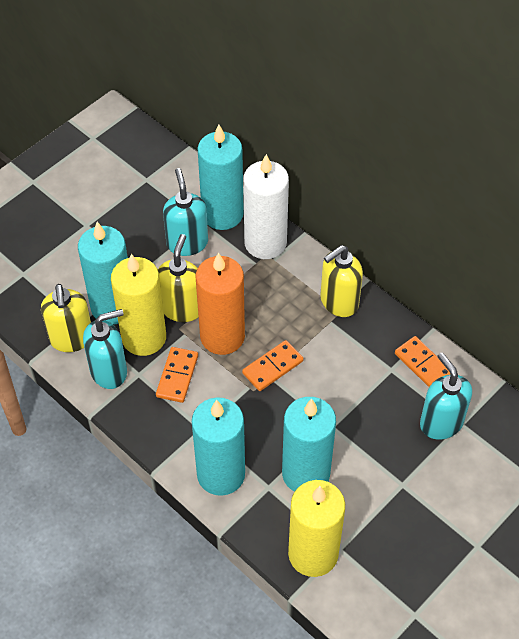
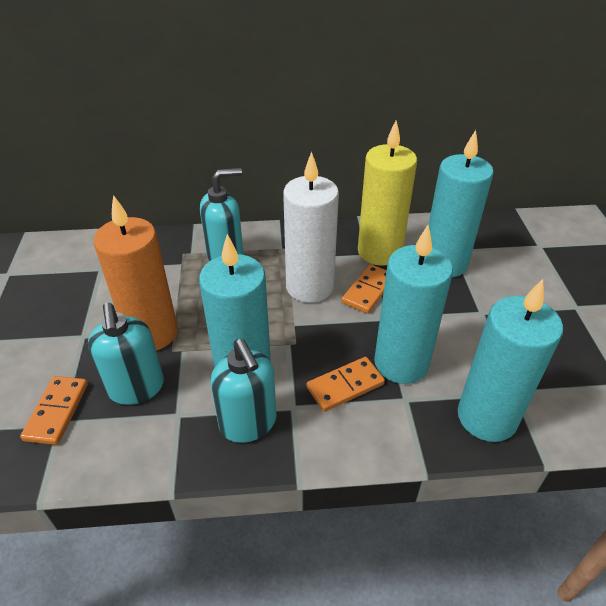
yellow candle: 2 -> 1
yellow soap dispenser: 3 -> 0

